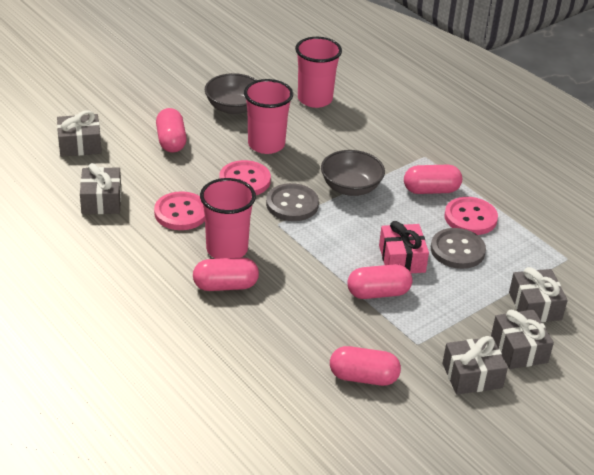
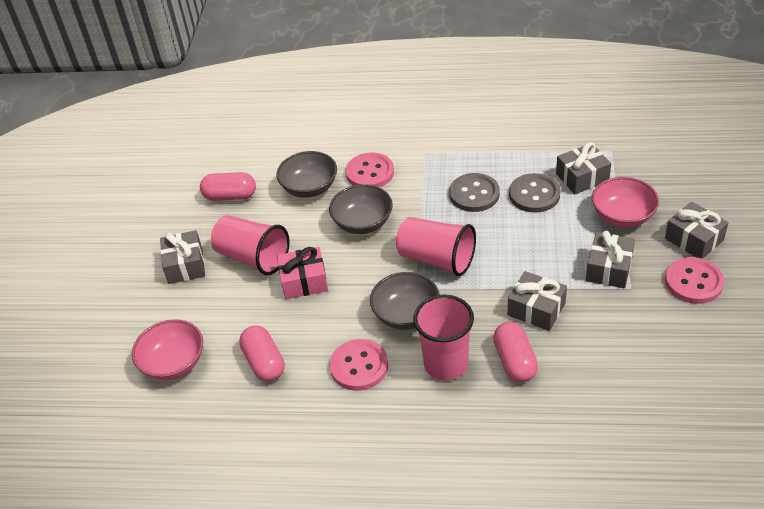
grey bowl: 2 -> 3
pink bowl: 0 -> 2
pink capsule: 5 -> 3

